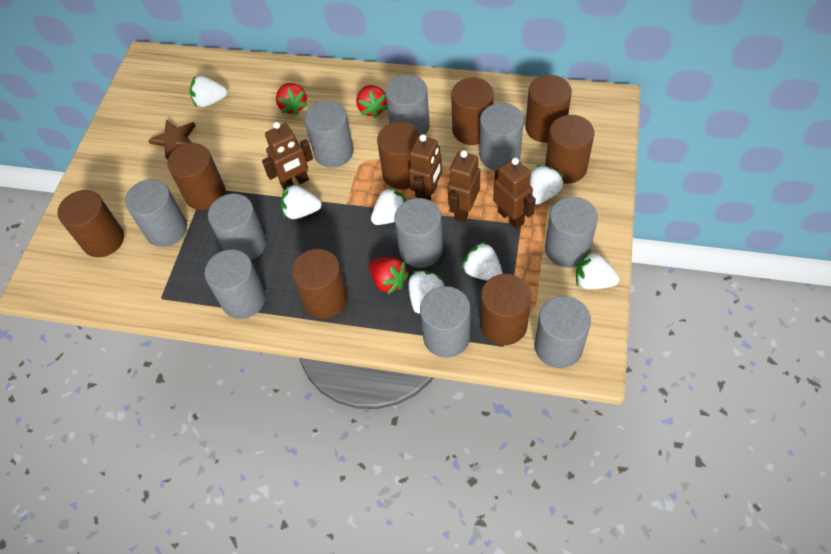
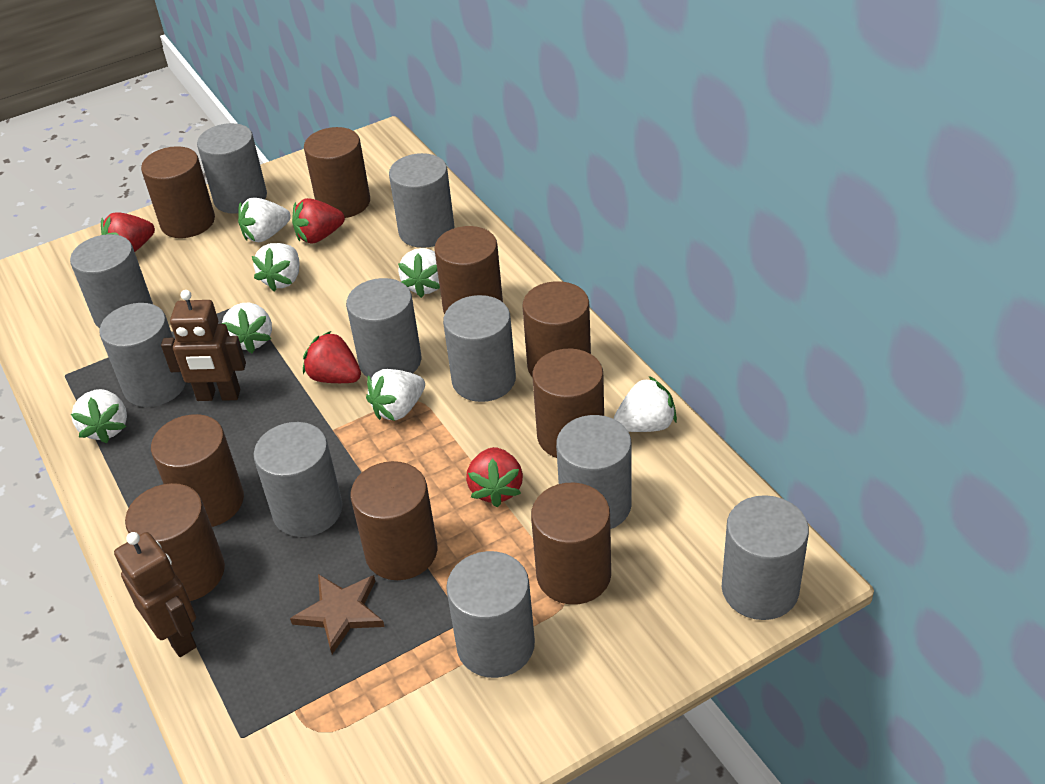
brown cylinder: 8 -> 9
brown robot: 4 -> 2
red strawberry: 3 -> 4

